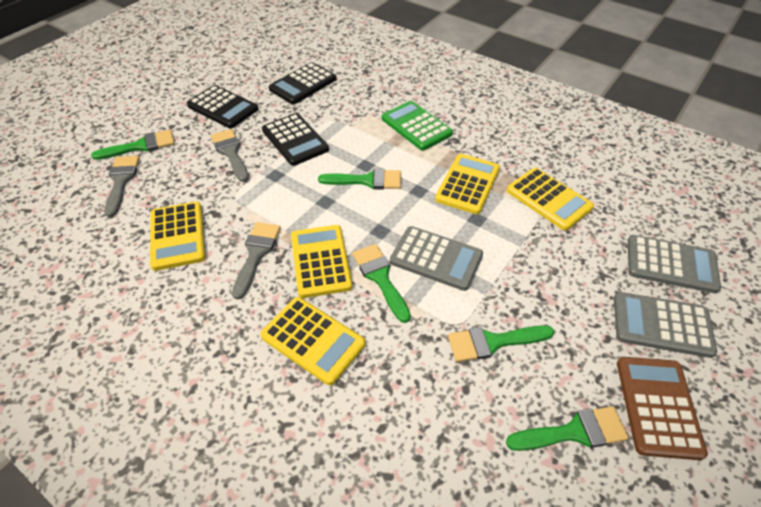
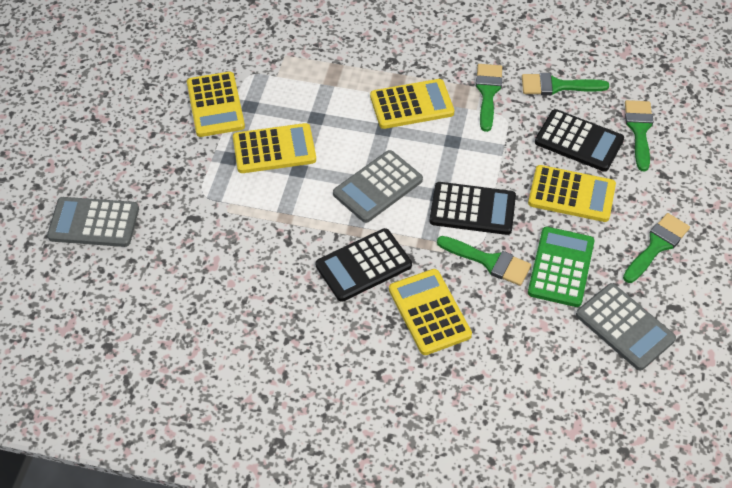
brown calculator: 1 -> 0
grey brush: 3 -> 0

